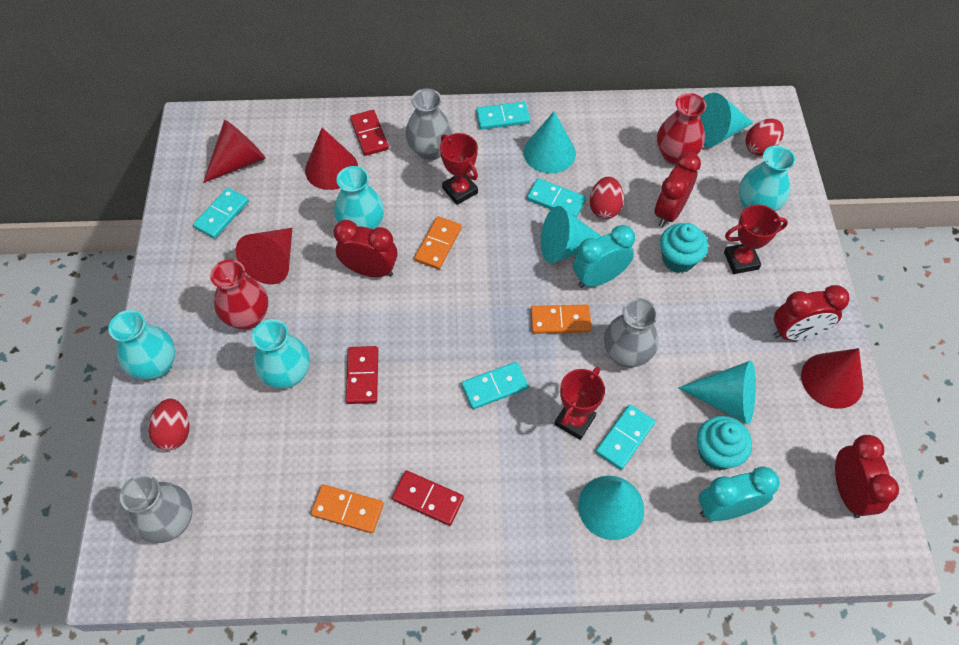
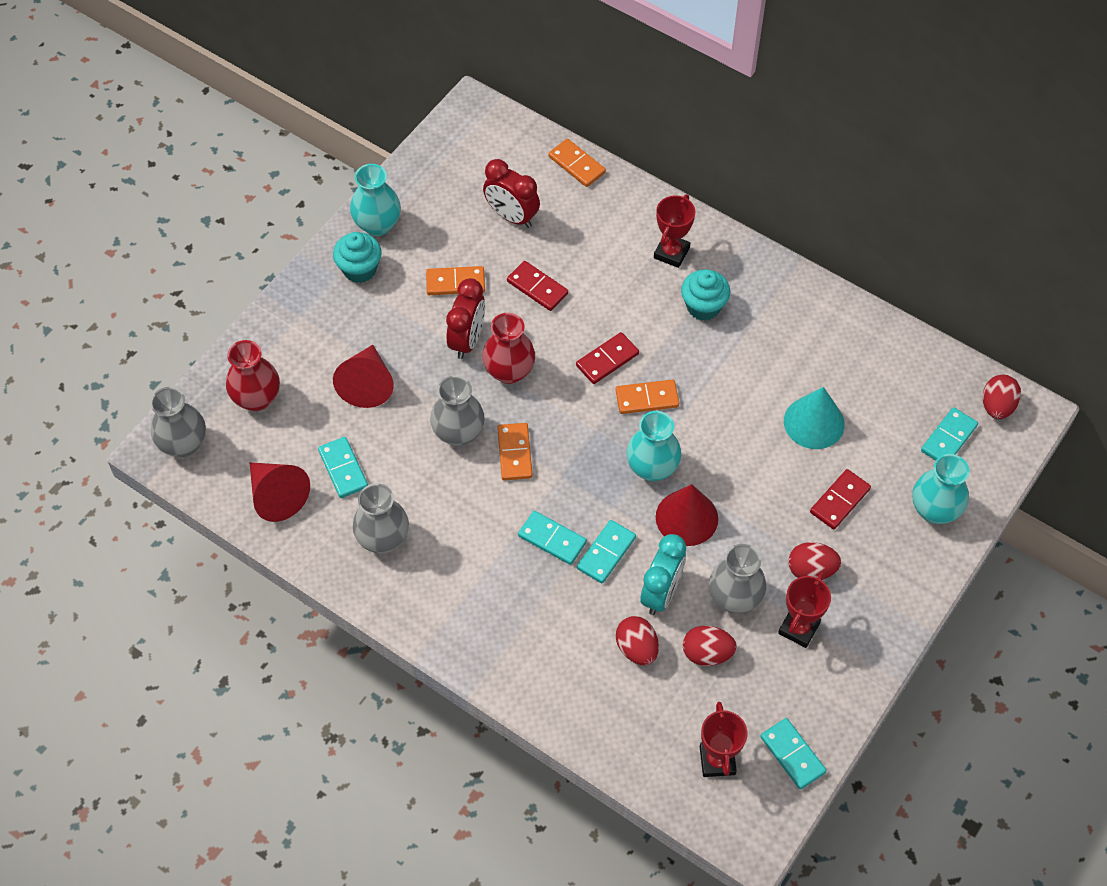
grey vase: 3 -> 4
orange domino: 3 -> 4
red clock: 4 -> 2
red cone: 4 -> 3
red egg: 3 -> 4
turquoise clock: 2 -> 1
turquoise cone: 5 -> 1
turquoise vase: 4 -> 3

